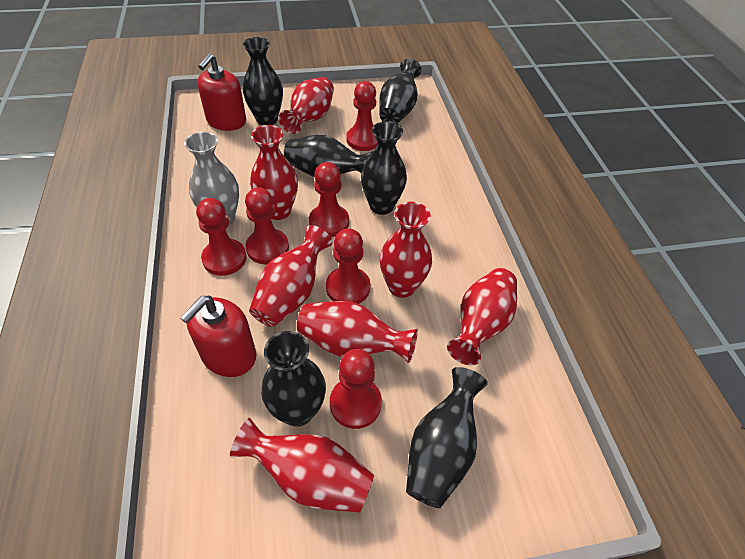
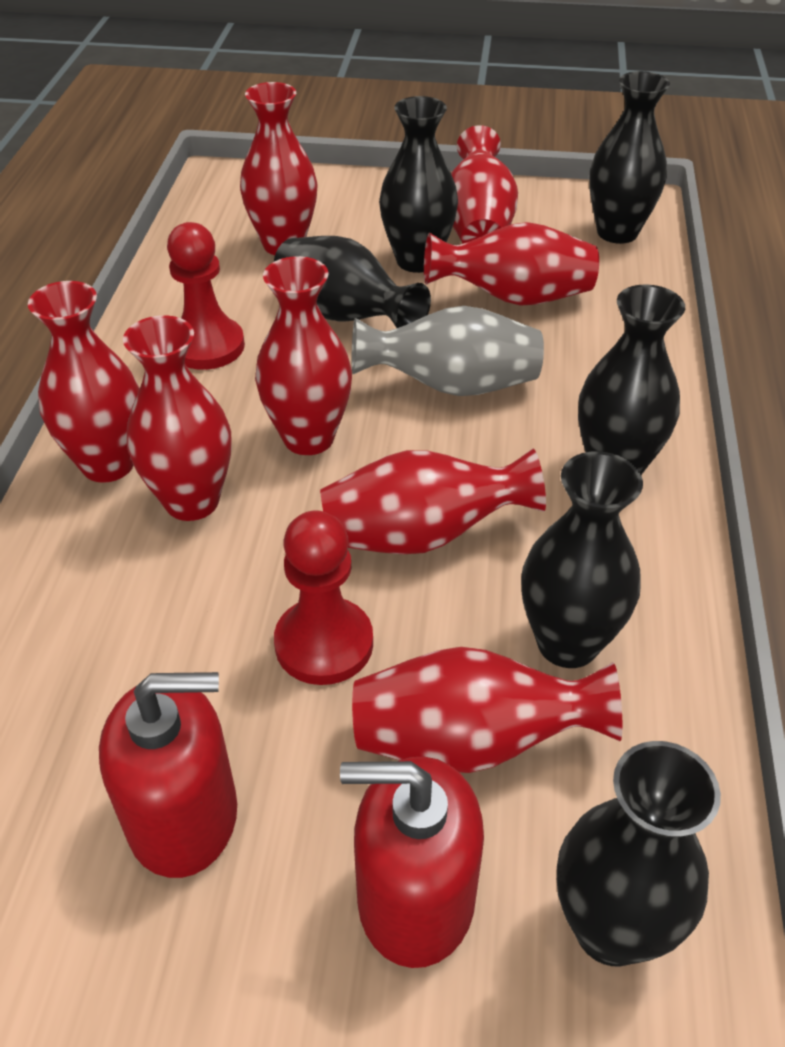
red pawn: 6 -> 2
red vase: 7 -> 8

